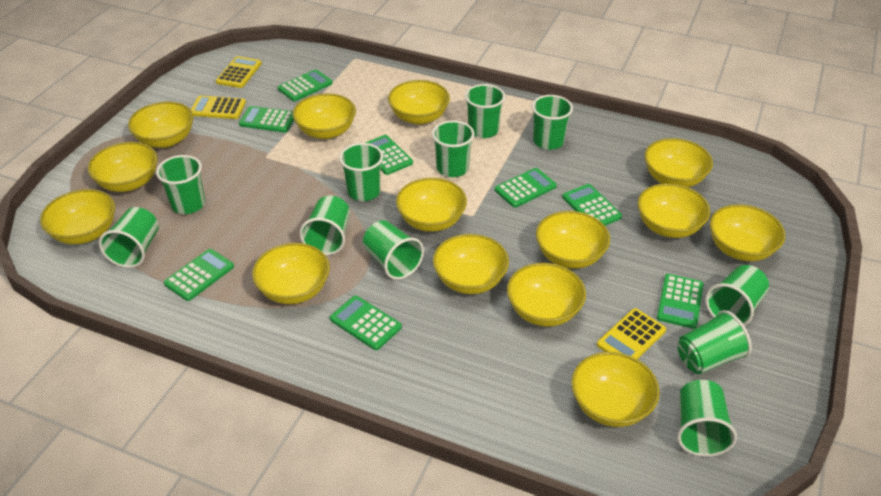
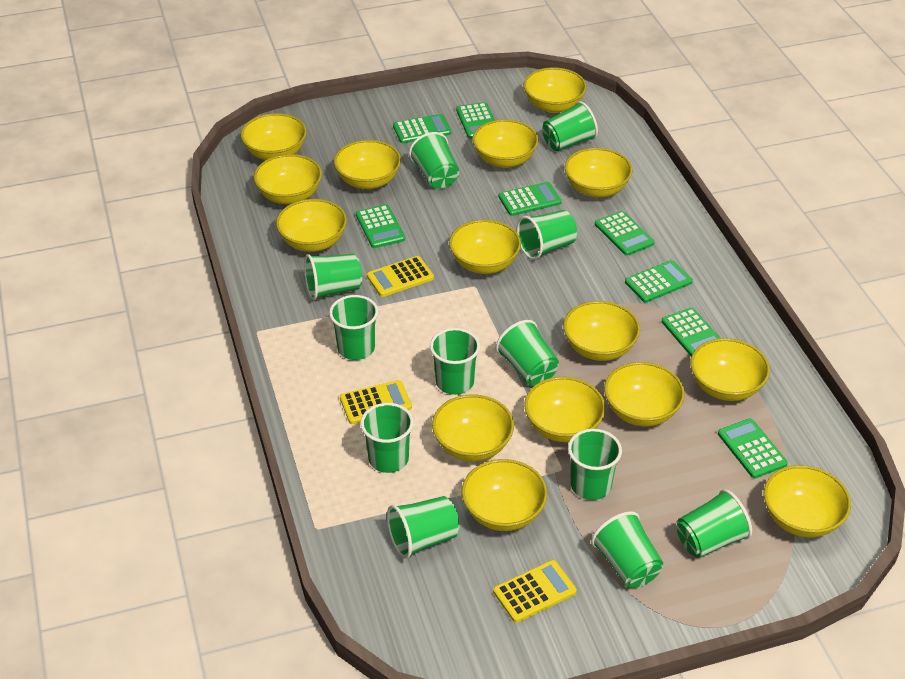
green cup: 11 -> 12
yellow bowl: 14 -> 15

